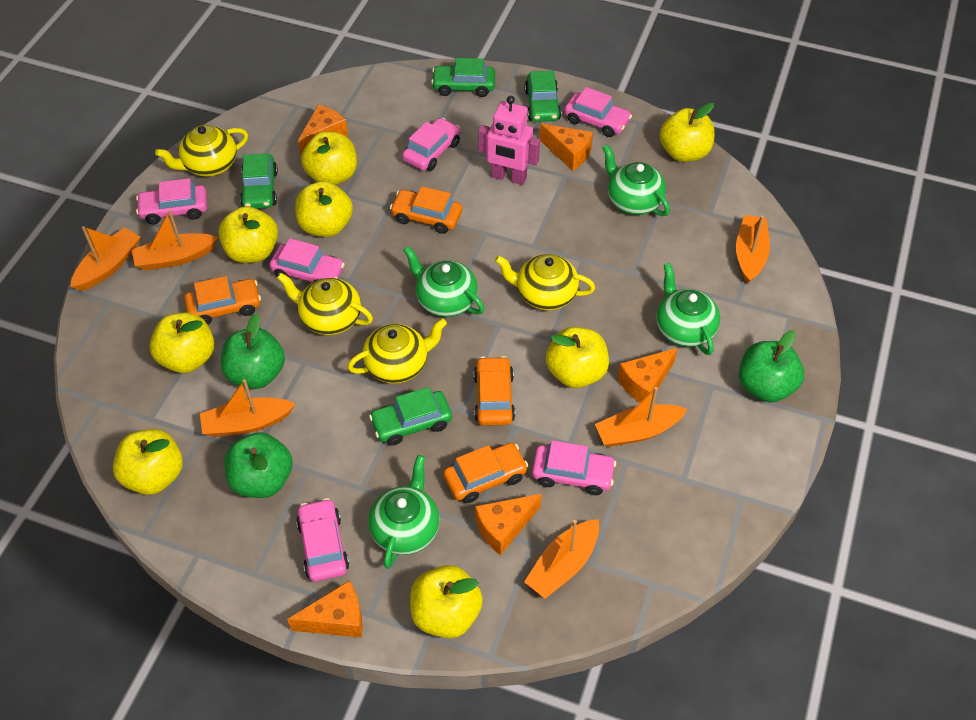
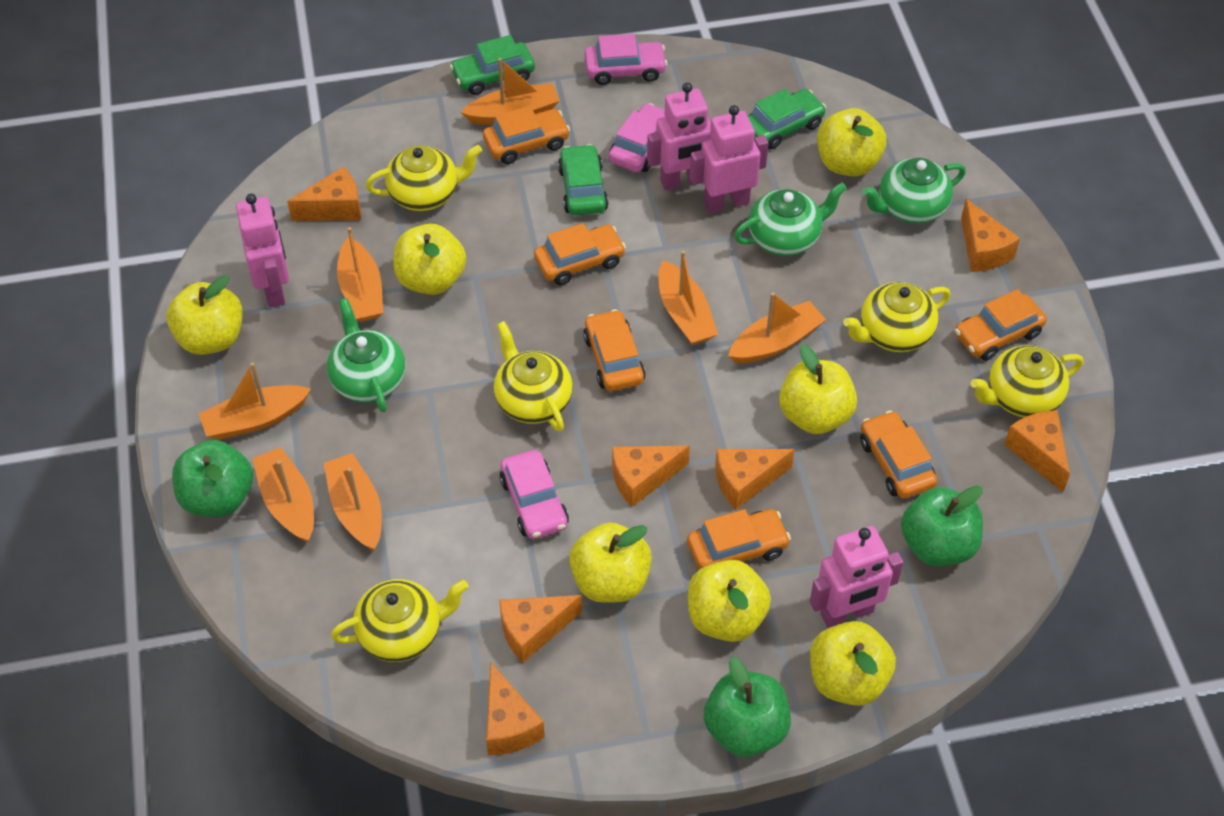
green car: 4 -> 3
green teapot: 4 -> 3
orange boat: 6 -> 7
orange car: 4 -> 6
orange cheese: 5 -> 7
pink car: 6 -> 3
pink robot: 1 -> 4
yellow apple: 8 -> 7
yellow teapot: 4 -> 5

